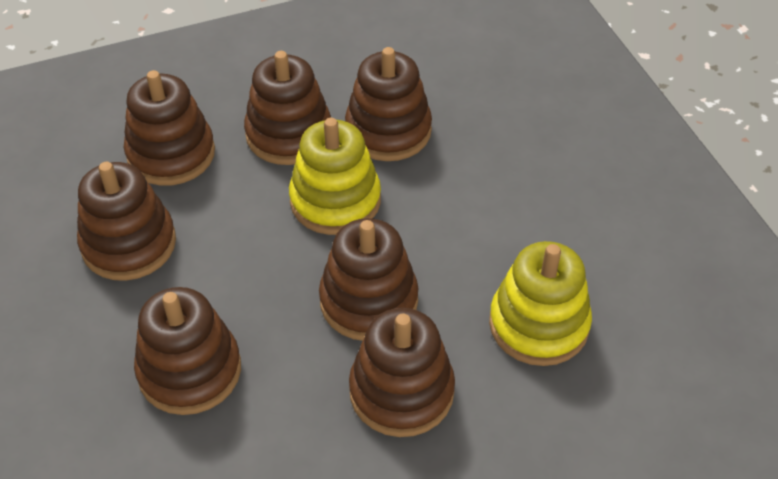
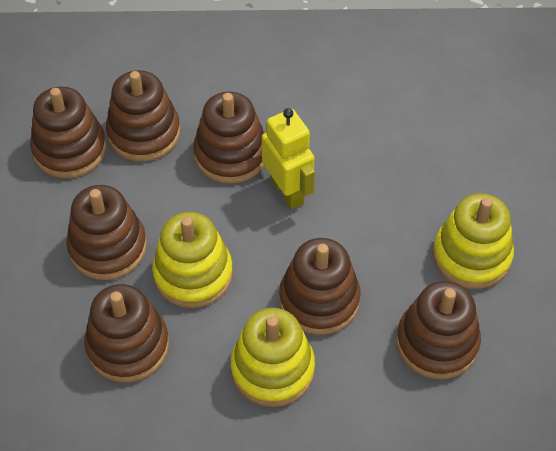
yellow robot: 0 -> 1
yellow stacking toy: 2 -> 3

